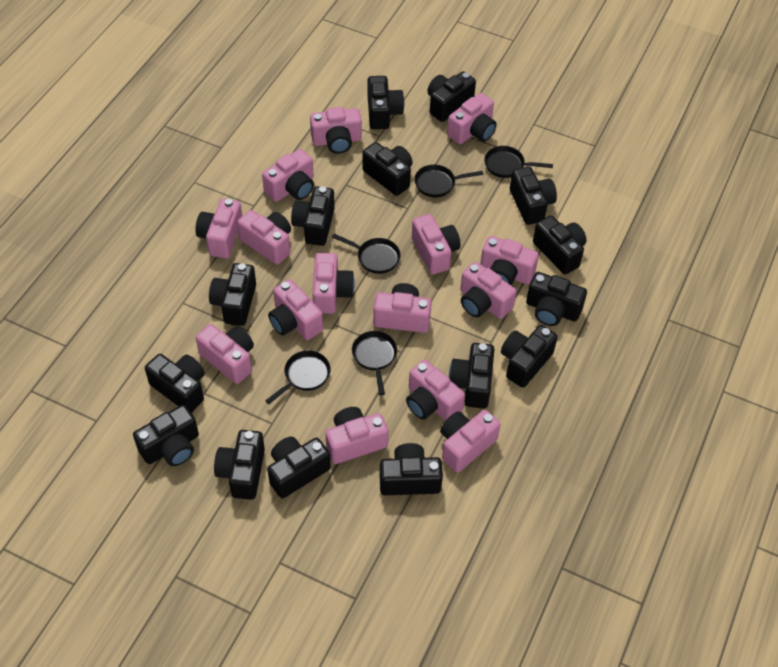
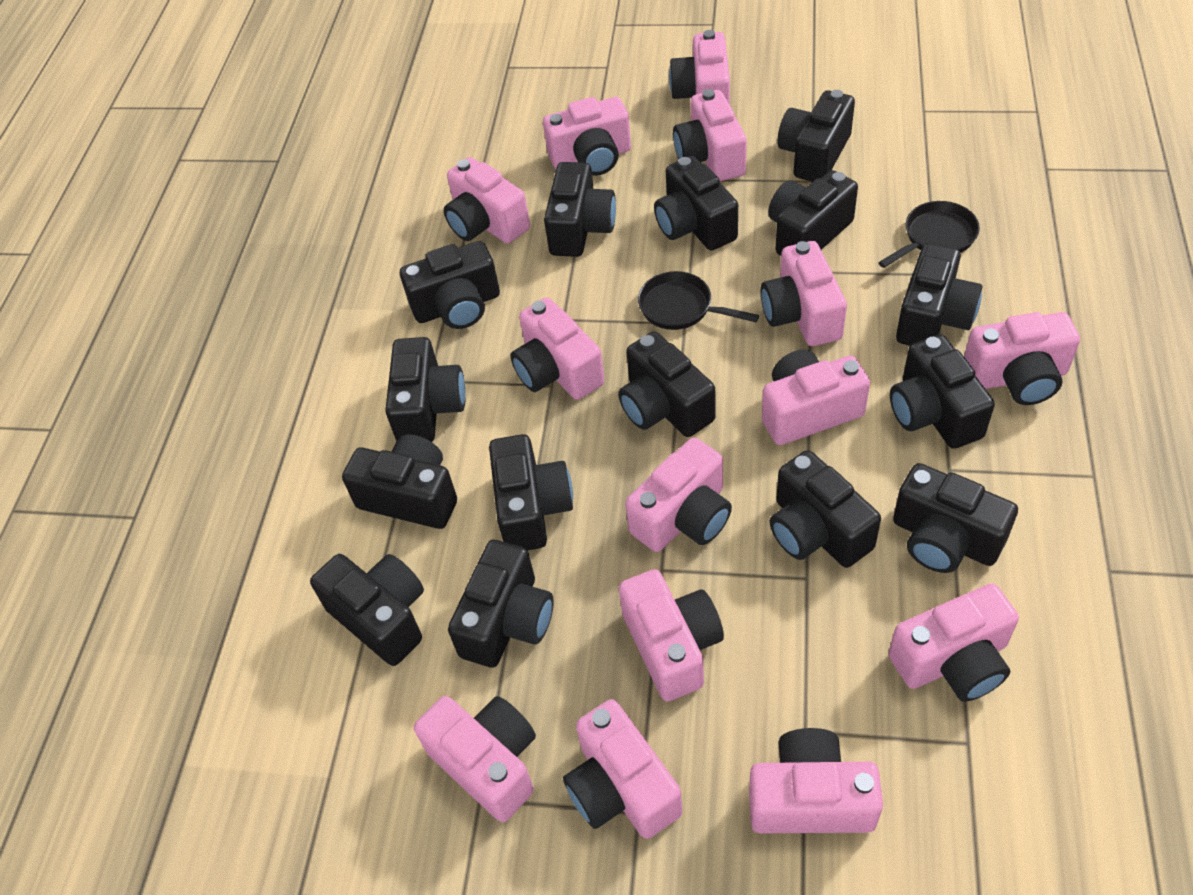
black pan: 5 -> 2
pink camera: 15 -> 14

